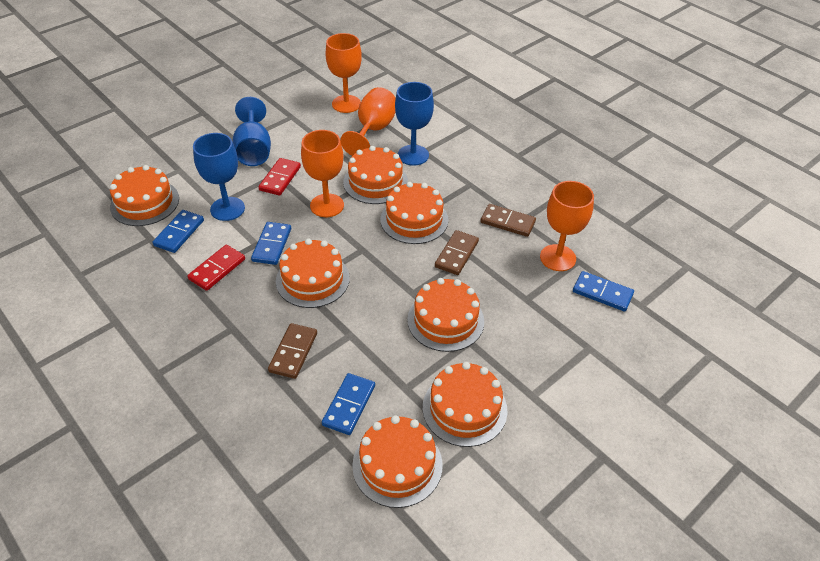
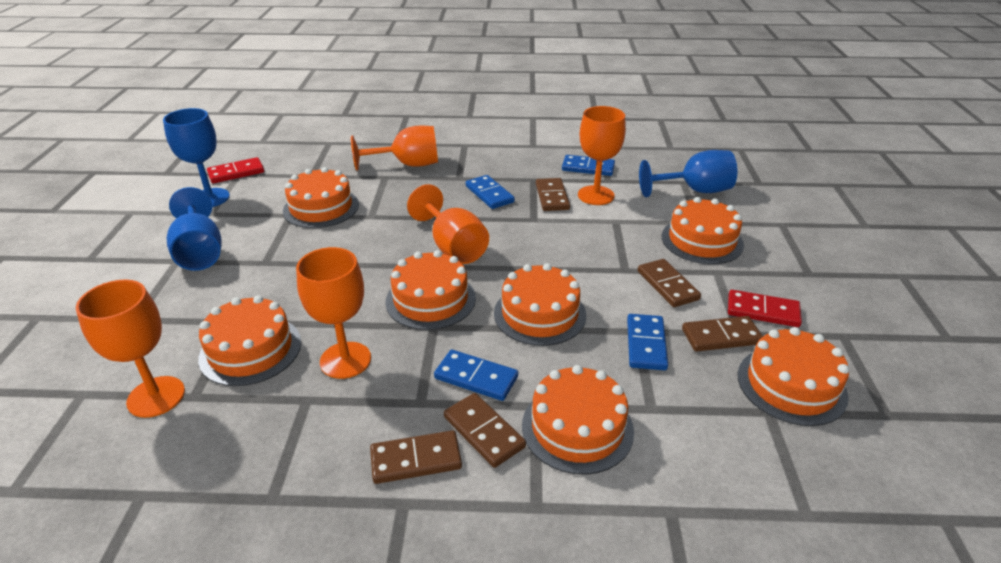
brown domino: 3 -> 5
orange goblet: 4 -> 5

